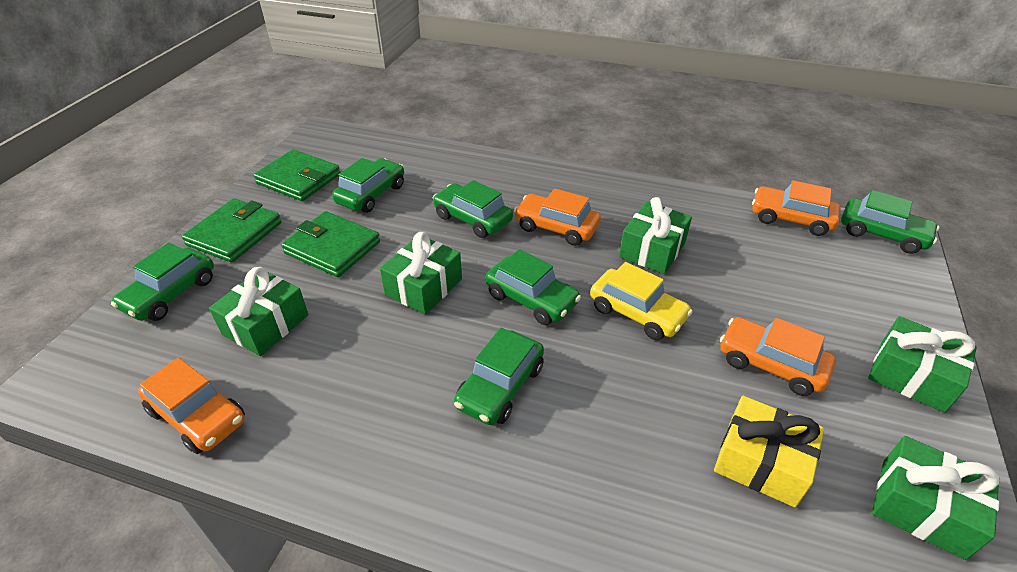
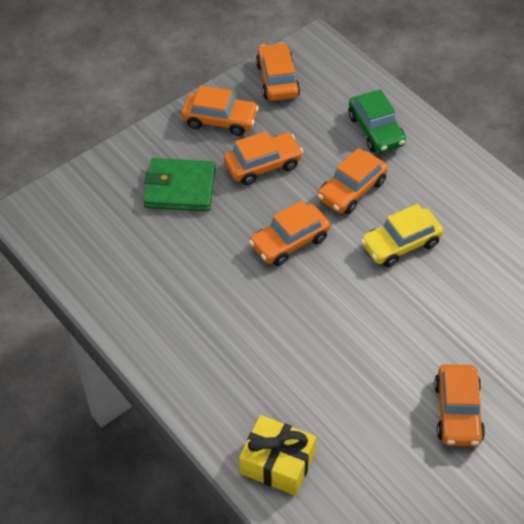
green car: 6 -> 1
green gift: 5 -> 0
green wallet: 3 -> 1
orange car: 4 -> 6

